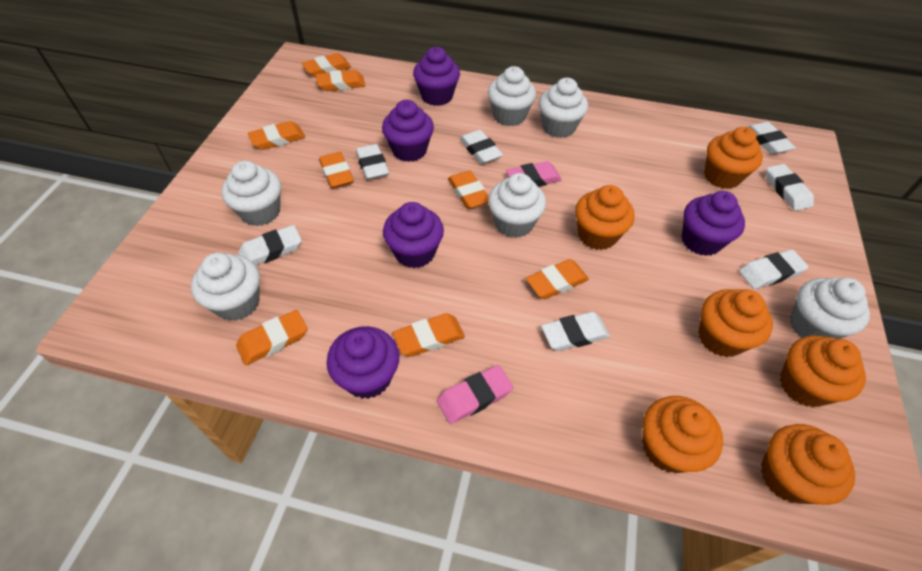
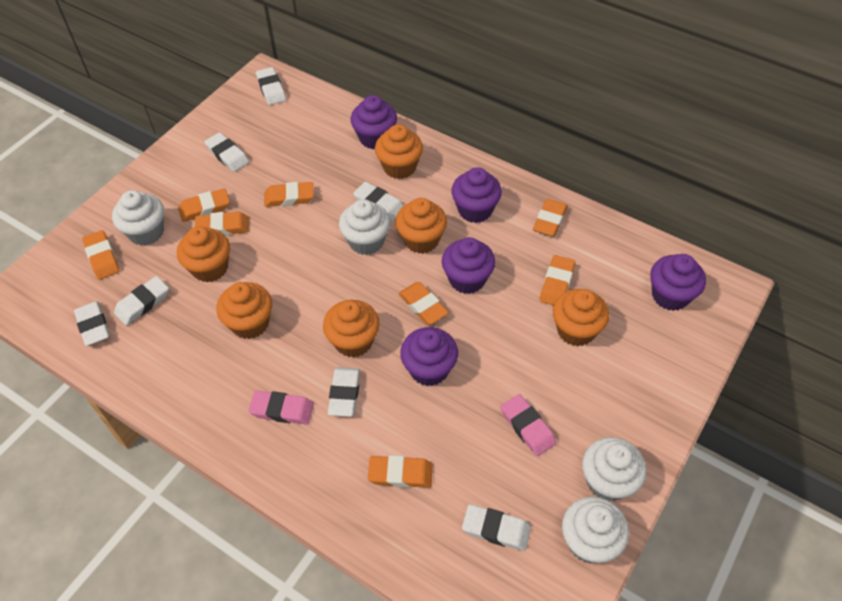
white cupcake: 6 -> 4

